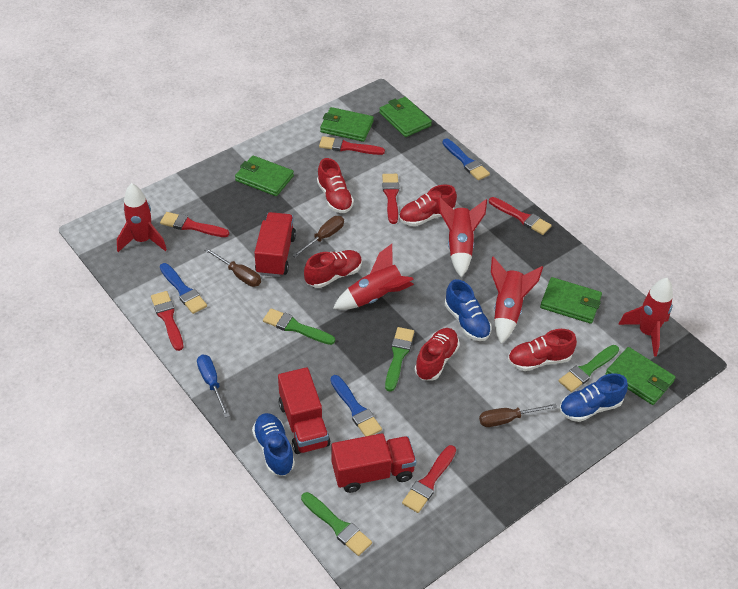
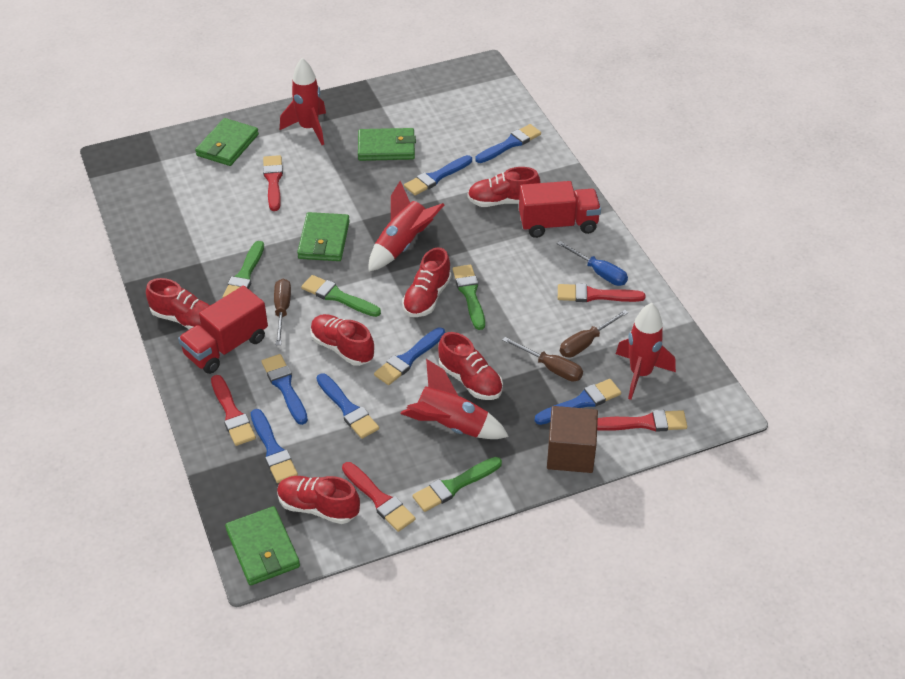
blue brush: 3 -> 7
blue shoe: 3 -> 0
brown cube: 0 -> 1
green wallet: 5 -> 4
red brush: 6 -> 5
red rocket: 5 -> 4
red shoe: 5 -> 6
red truck: 3 -> 2

